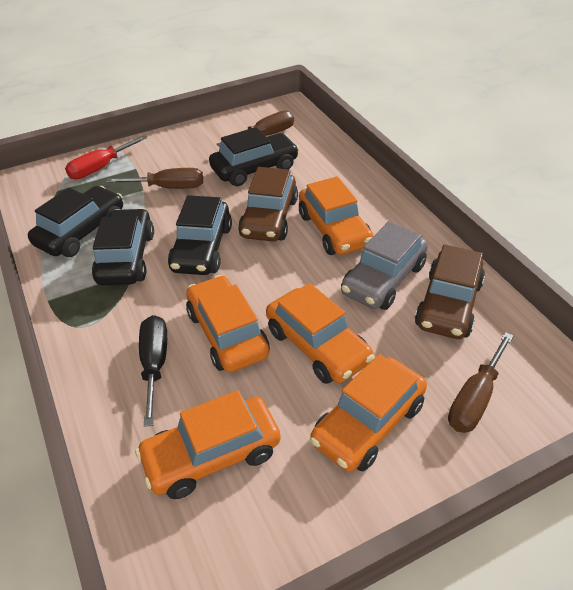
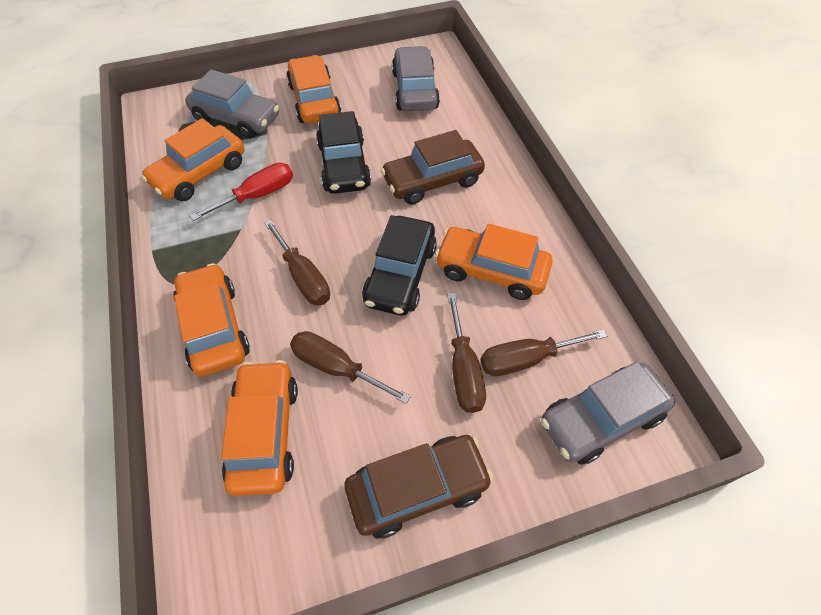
black car: 4 -> 2
black screwdriver: 1 -> 0
brown screwdriver: 3 -> 4
grey car: 1 -> 3

